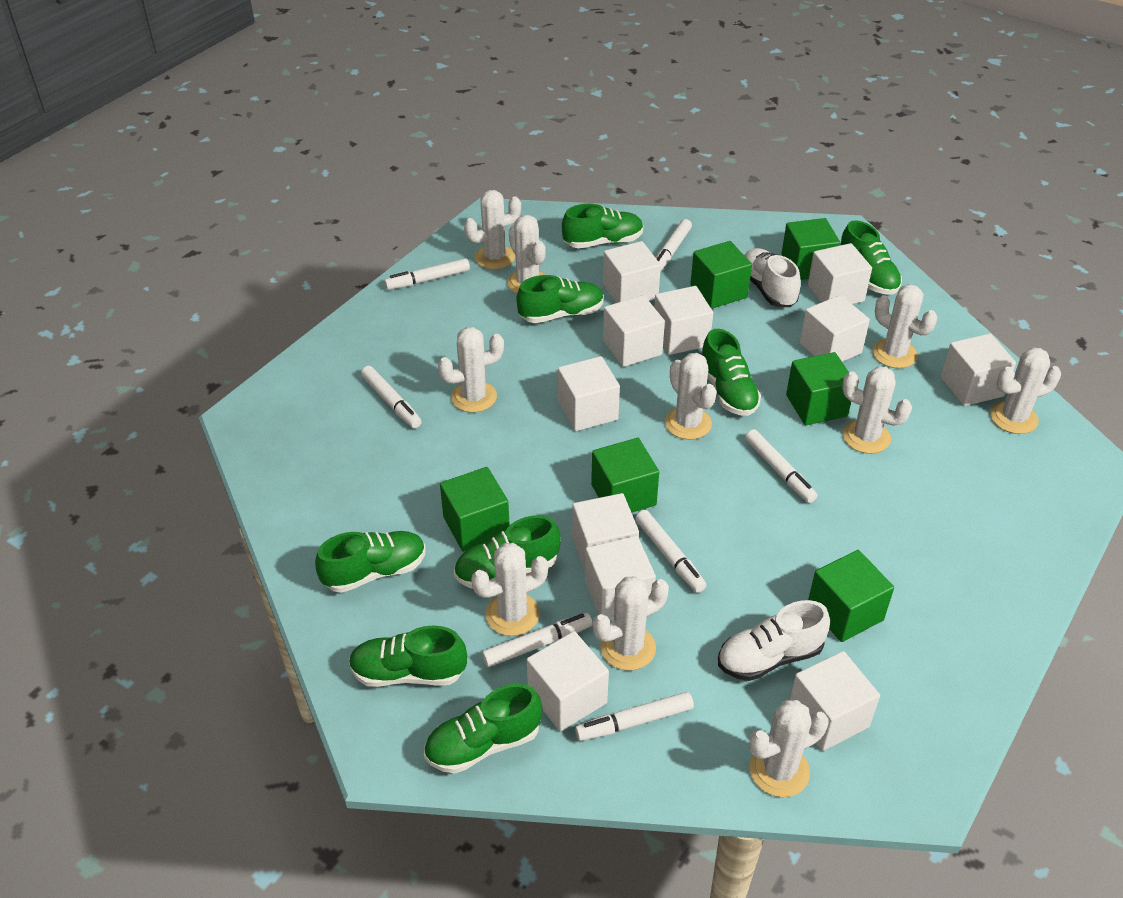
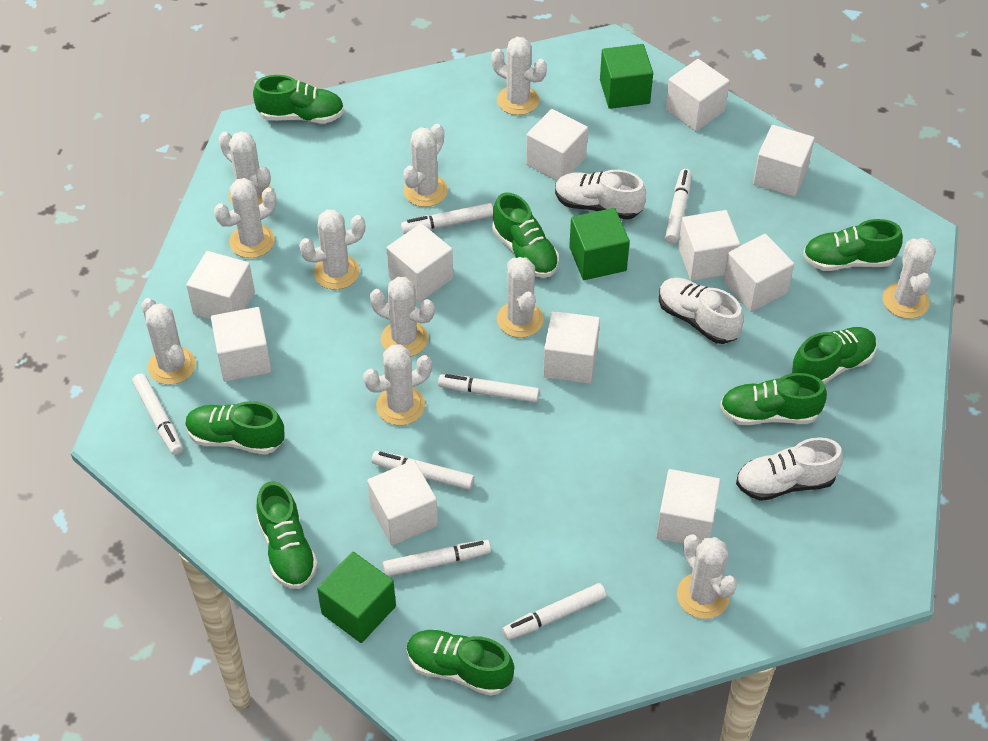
green cube: 6 -> 3
white cactus: 10 -> 11
white shoe: 2 -> 3

